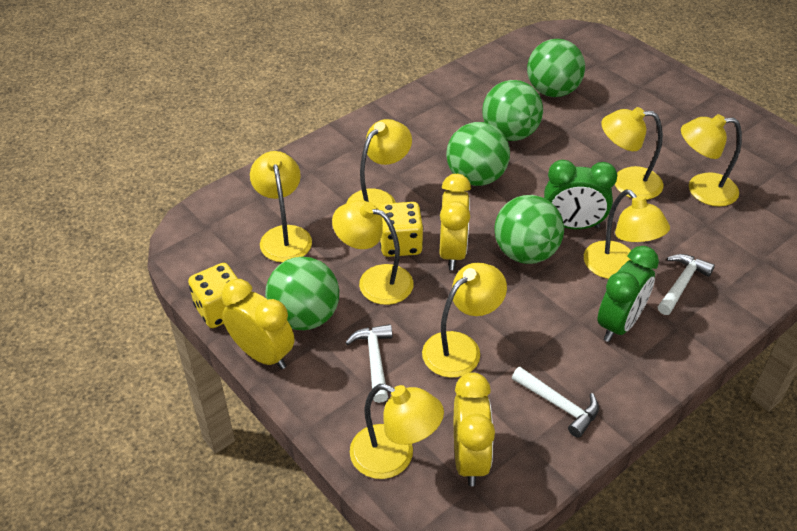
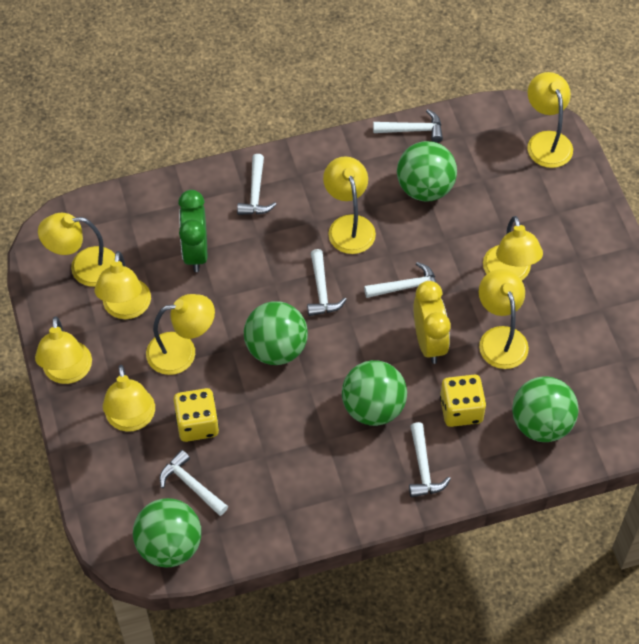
green clock: 2 -> 1
white hammer: 3 -> 6
yellow clock: 3 -> 1
yellow lamp: 8 -> 9

